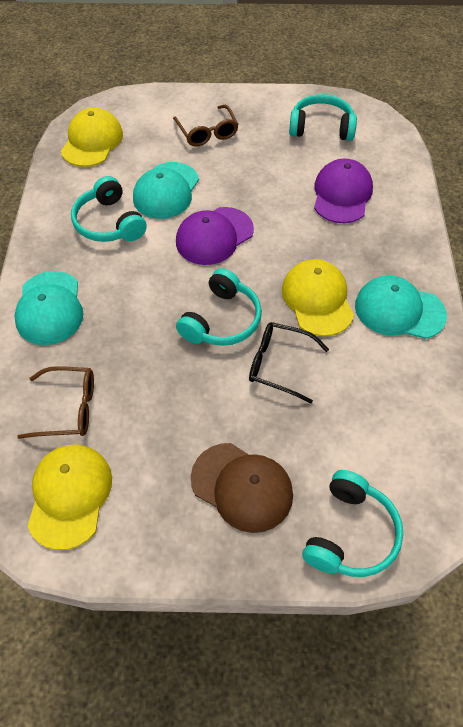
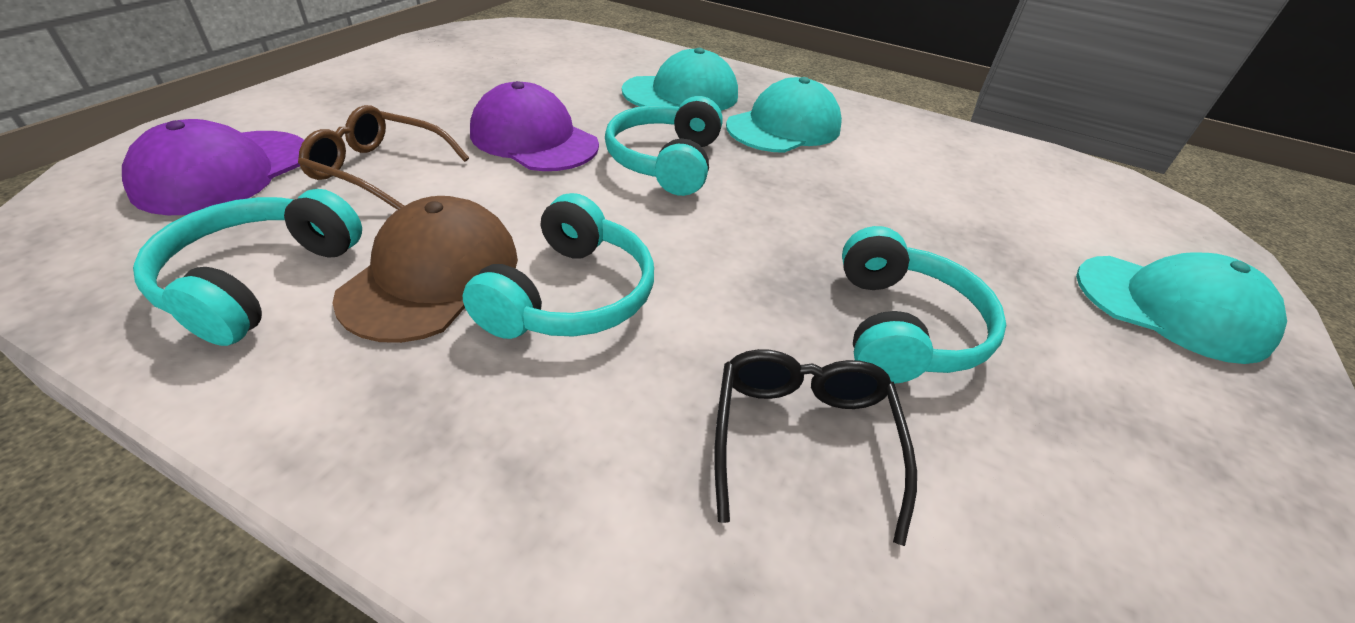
brown glasses: 2 -> 1
yellow cap: 3 -> 0

